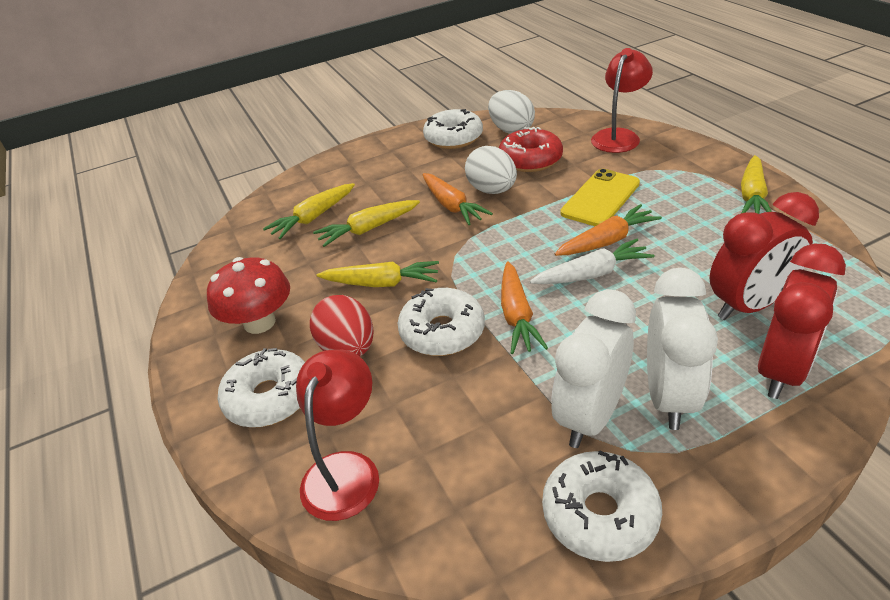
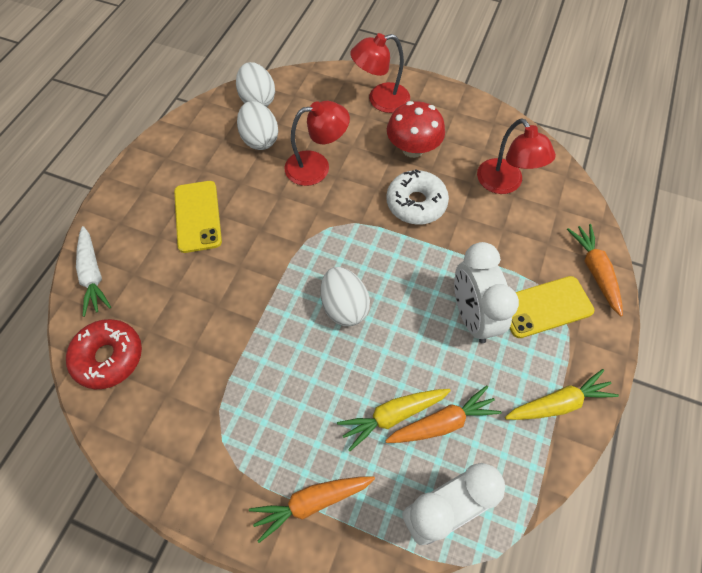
red clock: 2 -> 0
red egg: 1 -> 0
red lamp: 2 -> 3
white donut: 4 -> 1
white egg: 2 -> 3
yellow carrot: 4 -> 2
yellow phone: 1 -> 2

